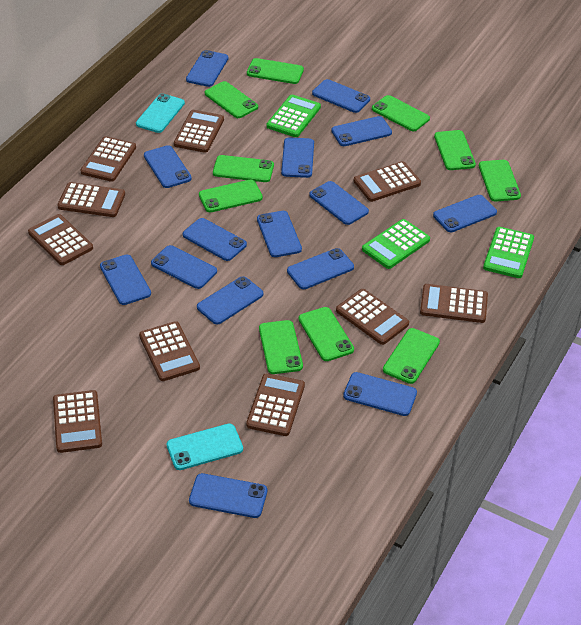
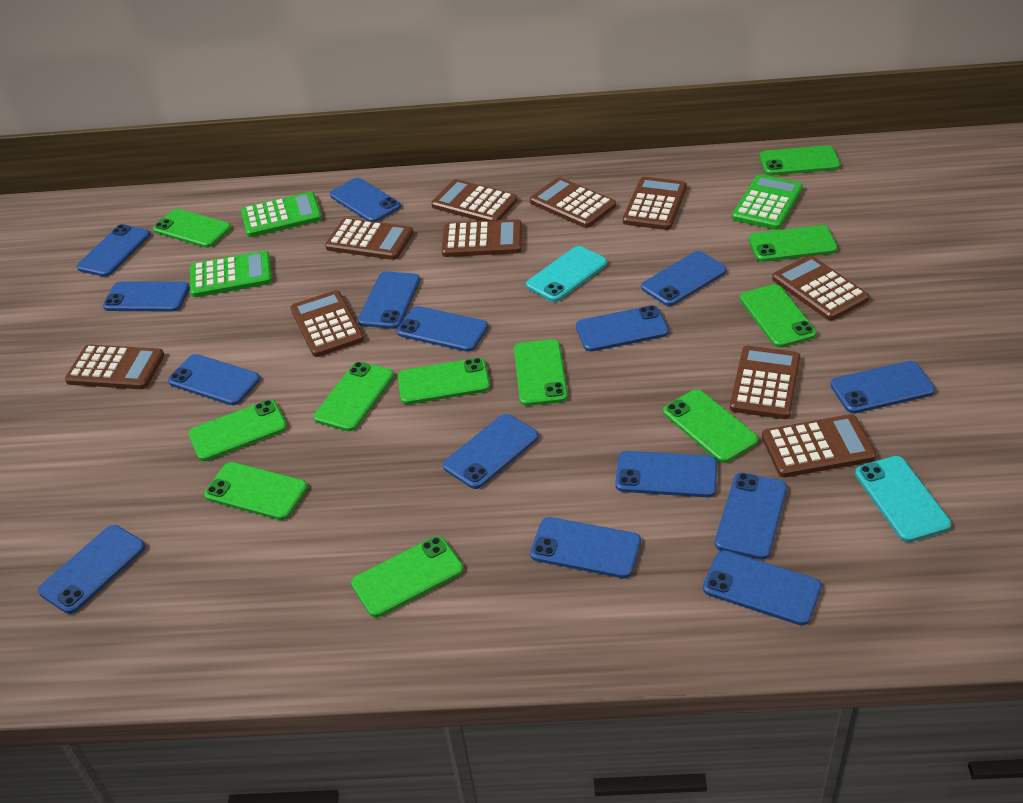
green phone: 10 -> 11

